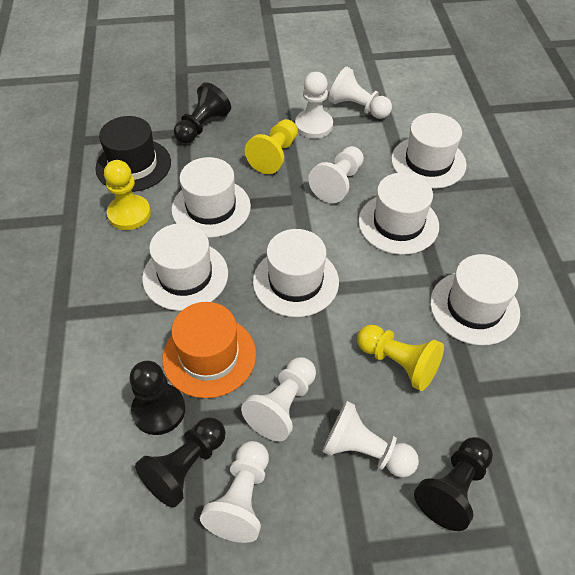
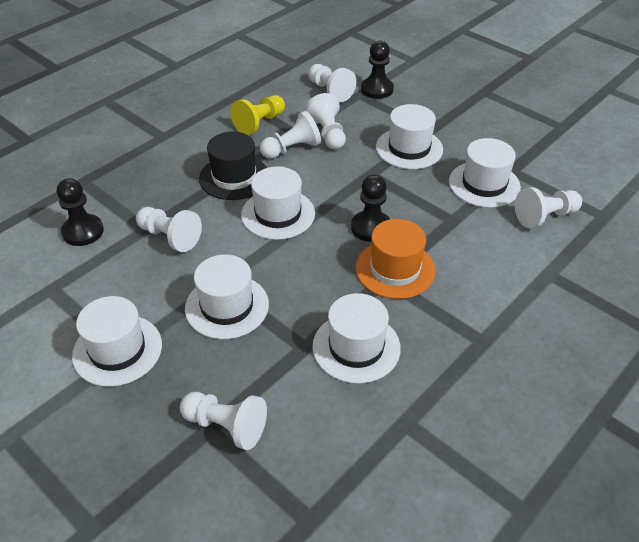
black pawn: 4 -> 3
yellow pawn: 3 -> 1

